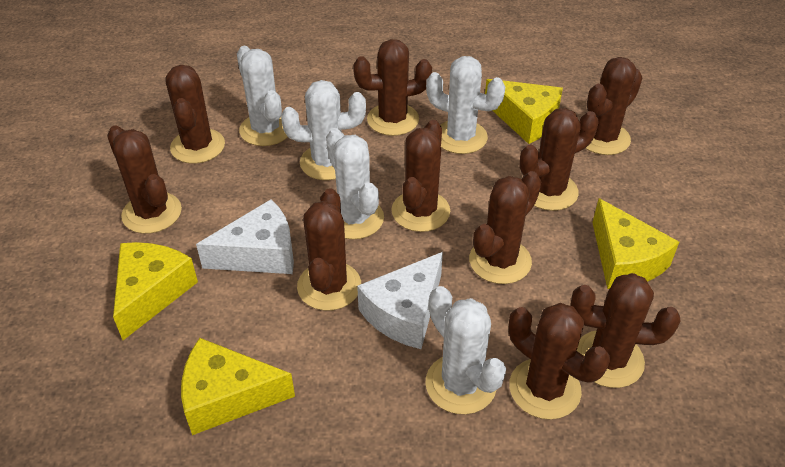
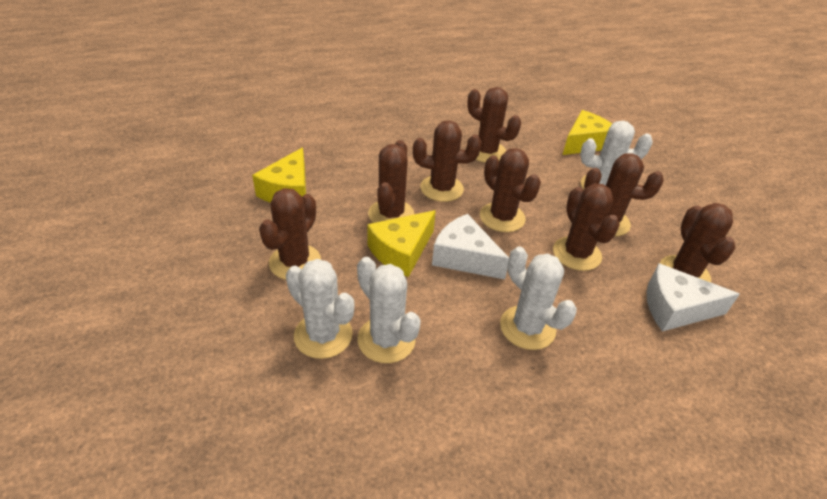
brown cactus: 10 -> 8
white cactus: 5 -> 4
yellow cheese: 4 -> 3

